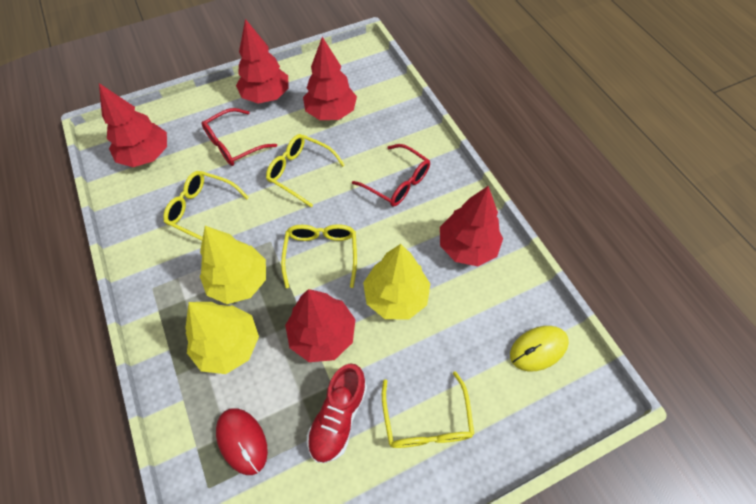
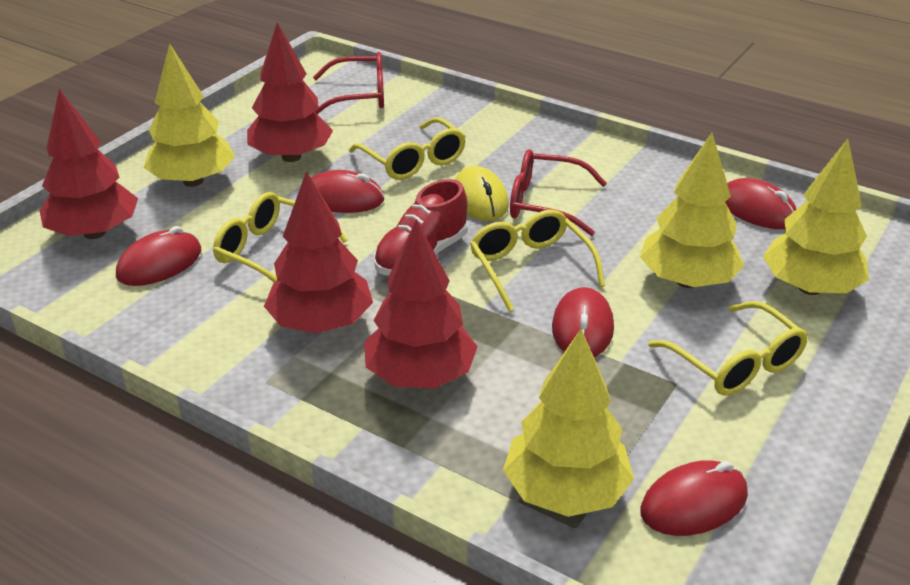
red mouse: 1 -> 5
red tree: 5 -> 4
yellow tree: 3 -> 4

